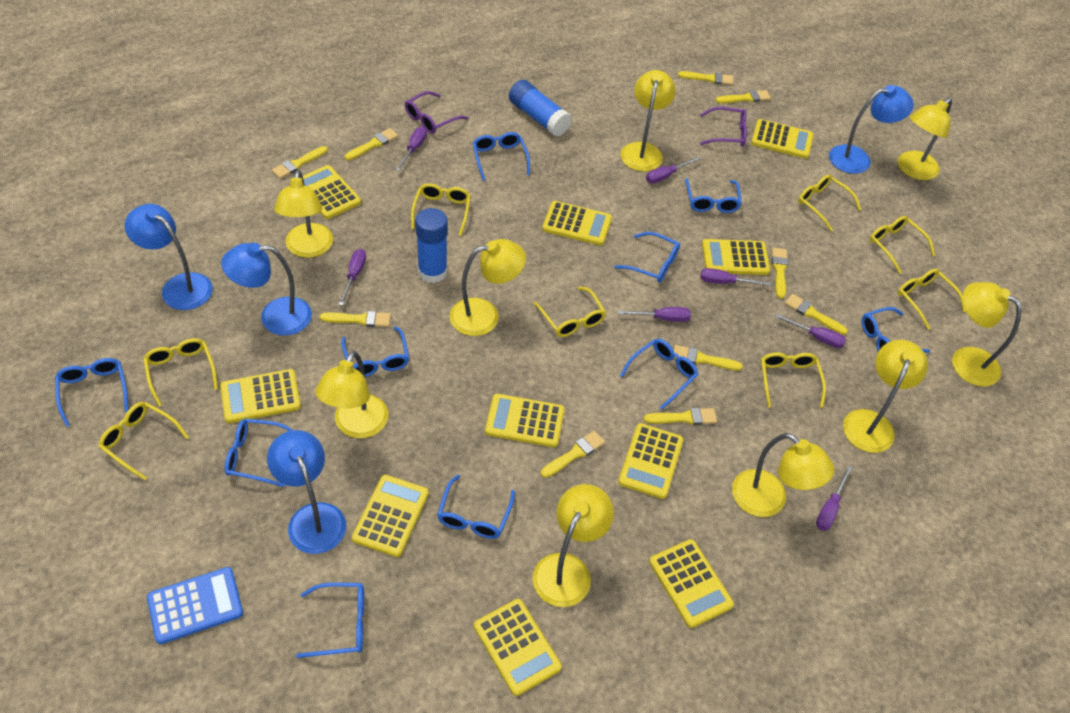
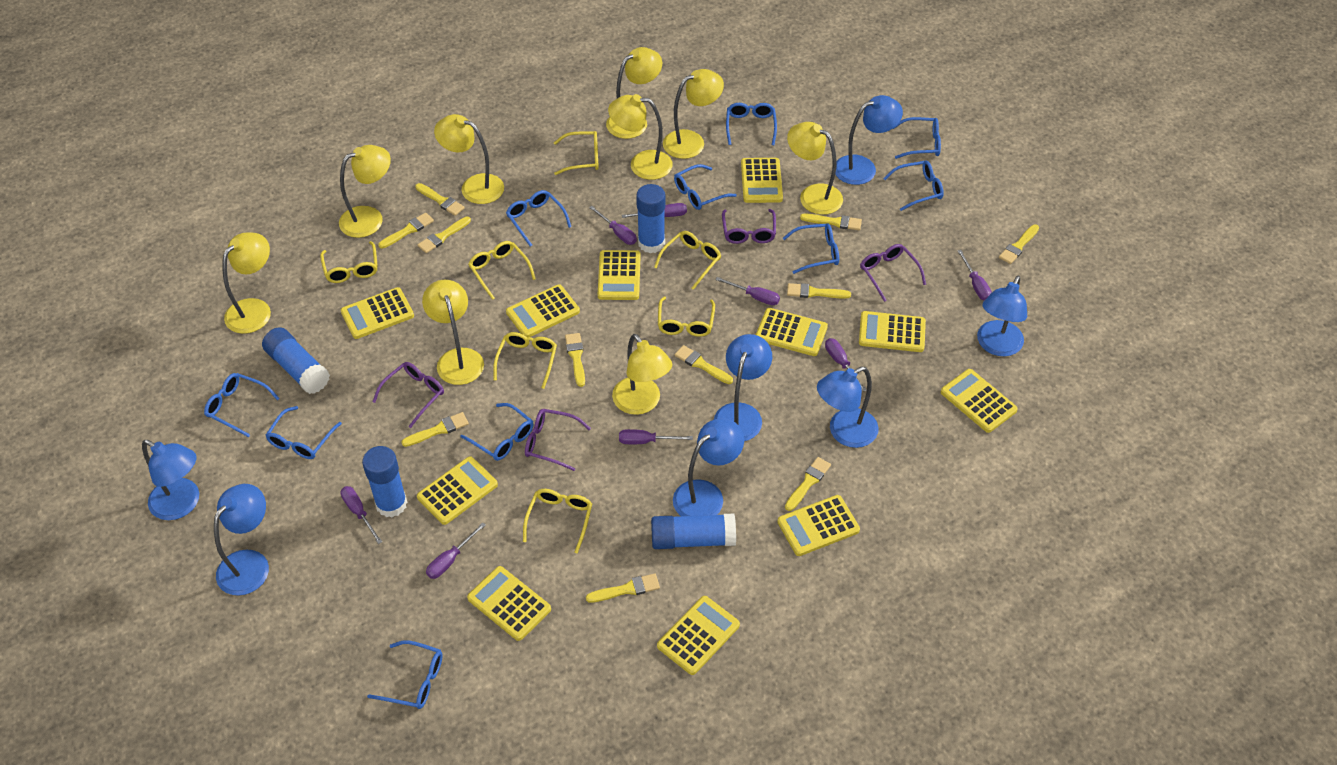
blue calculator: 1 -> 0
blue glue stick: 2 -> 4
blue lamp: 4 -> 7
purple glasses: 2 -> 4
purple screwdriver: 7 -> 8
yellow brush: 10 -> 11
yellow calculator: 10 -> 11
yellow glasses: 8 -> 7

